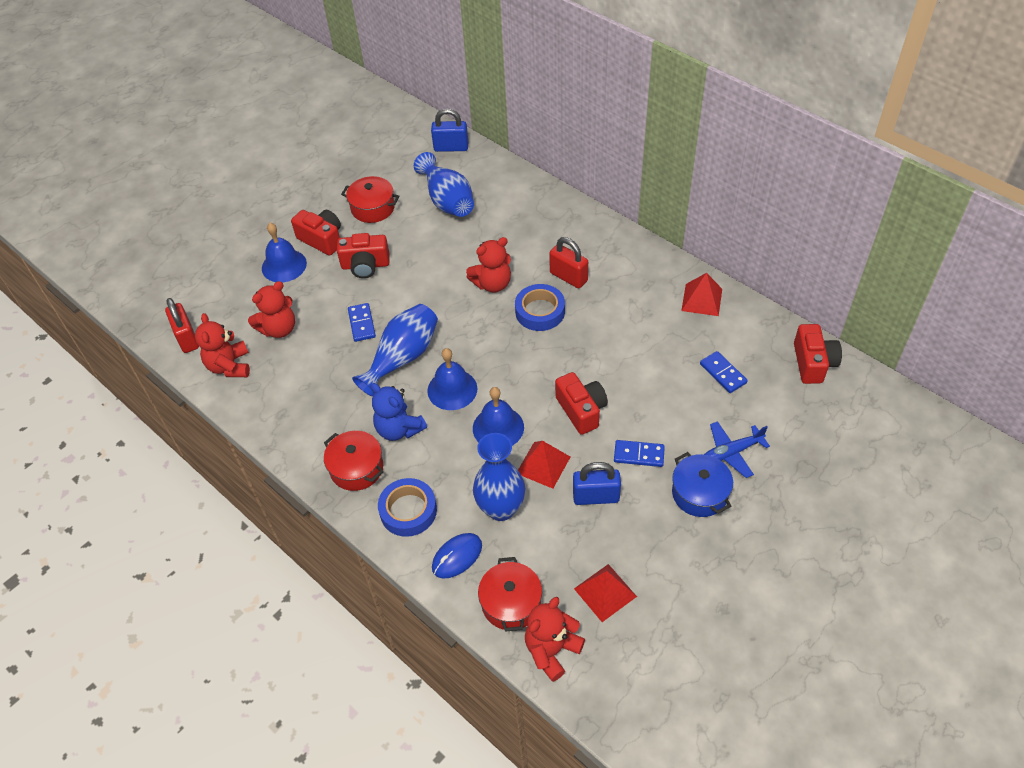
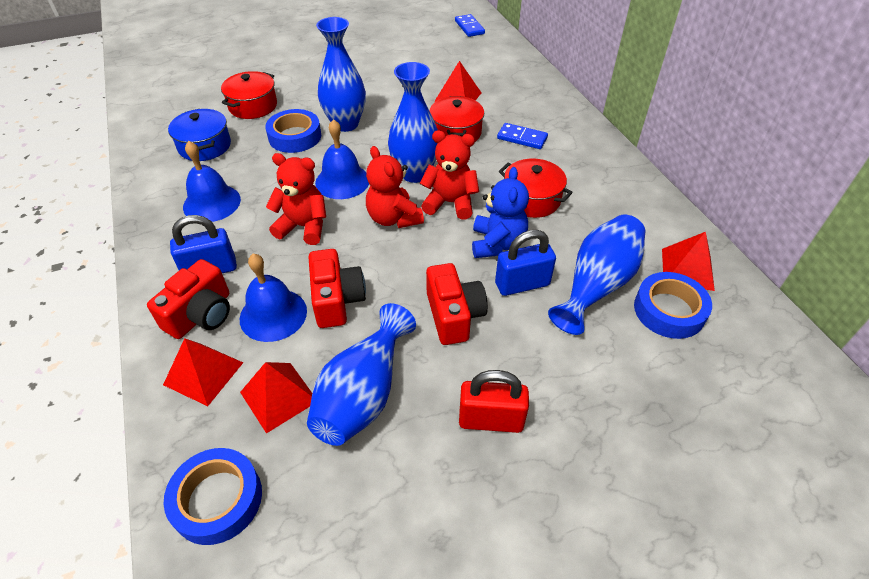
blue domino: 3 -> 2
blue mouse: 1 -> 0
blue plane: 1 -> 0
blue tape: 2 -> 3
blue vase: 3 -> 4
red camera: 4 -> 3
red padlock: 2 -> 1
red pyramid: 3 -> 4
red teddy bear: 4 -> 3

